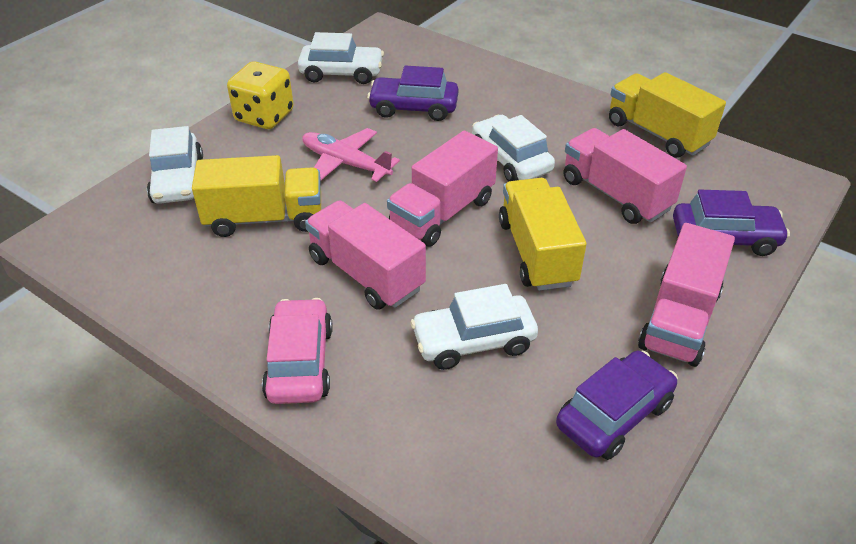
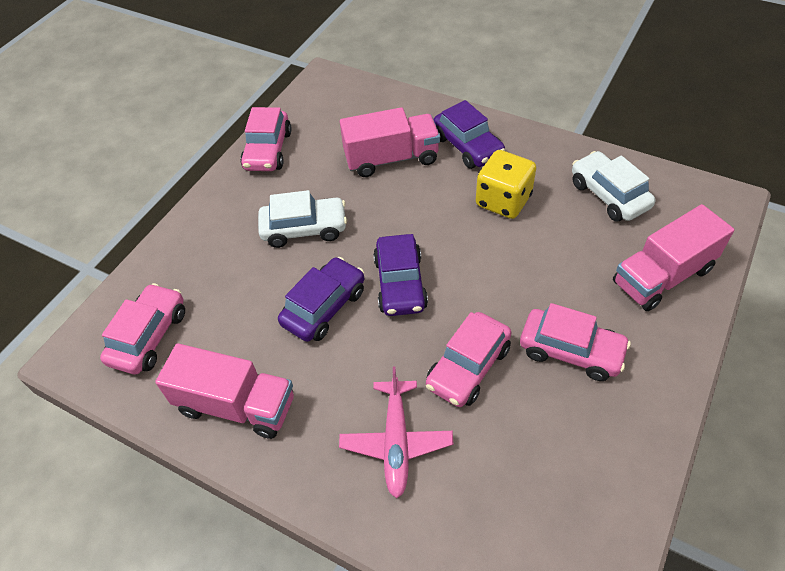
pink car: 1 -> 4
pink truck: 4 -> 3
white car: 4 -> 2
yellow truck: 3 -> 0

